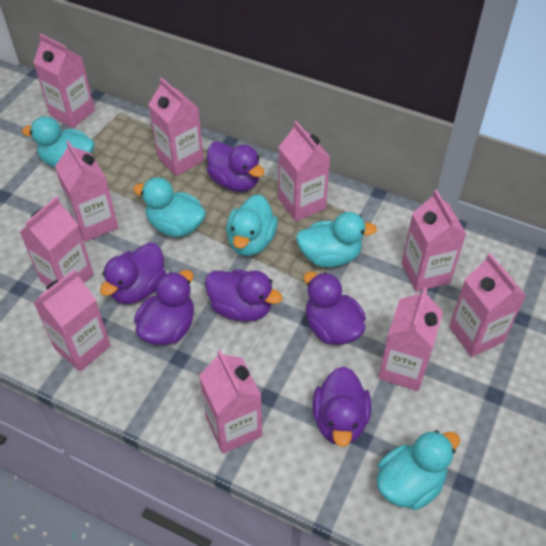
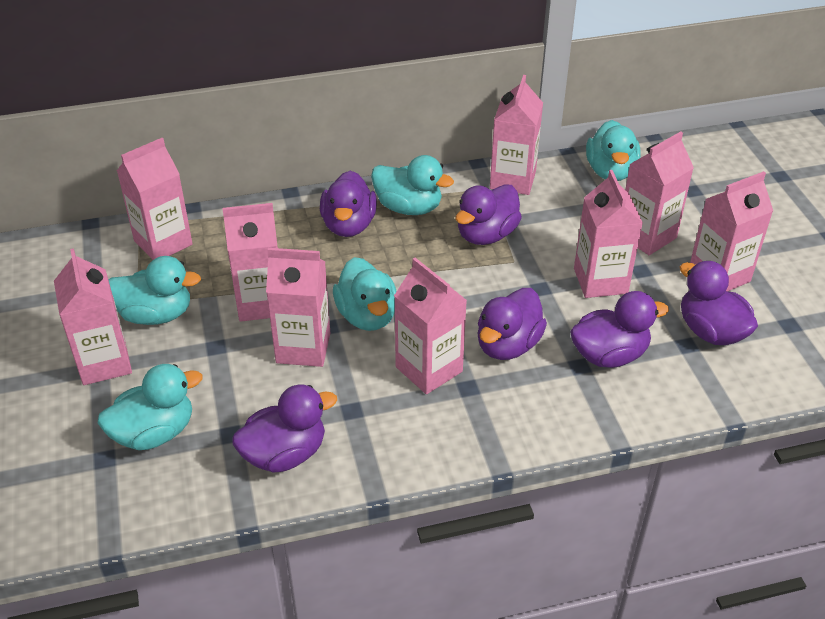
pink carton: 10 -> 9

